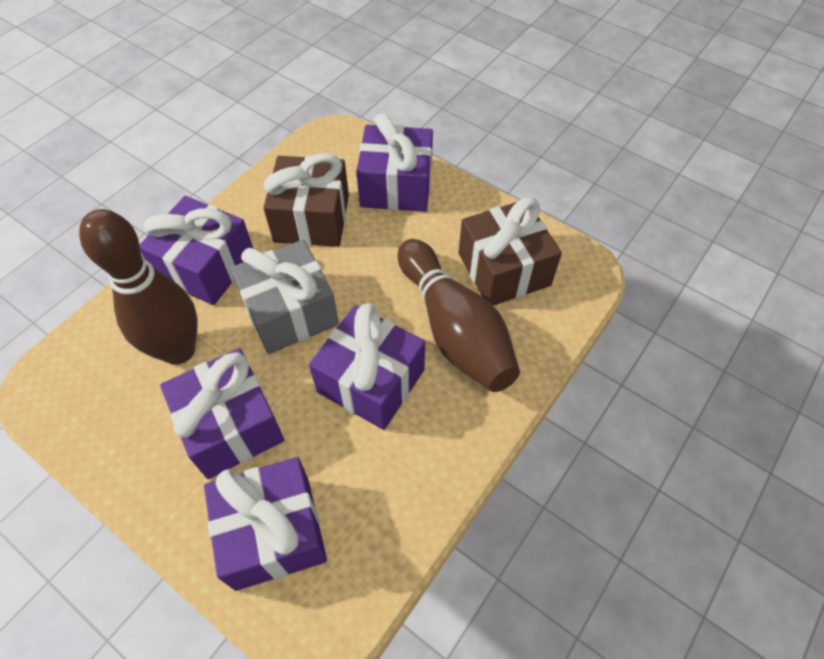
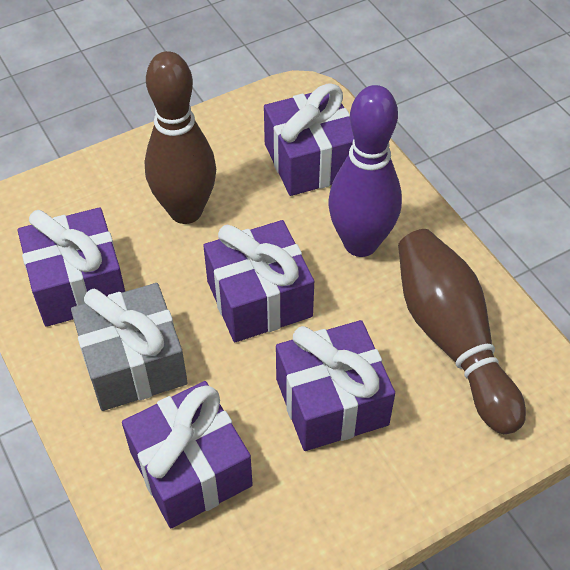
brown gift: 2 -> 0
purple bowling pin: 0 -> 1

